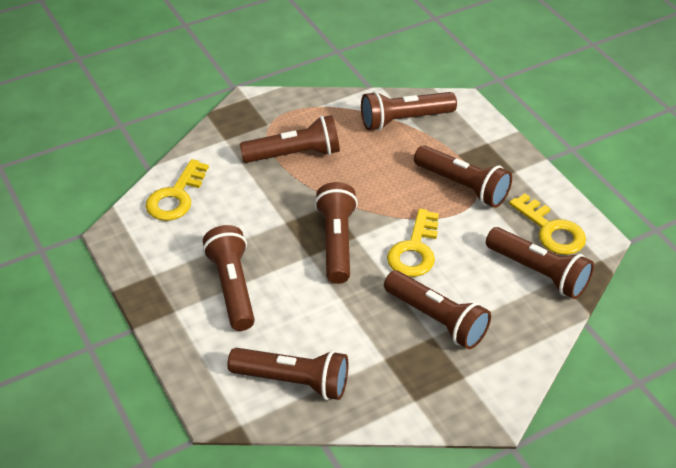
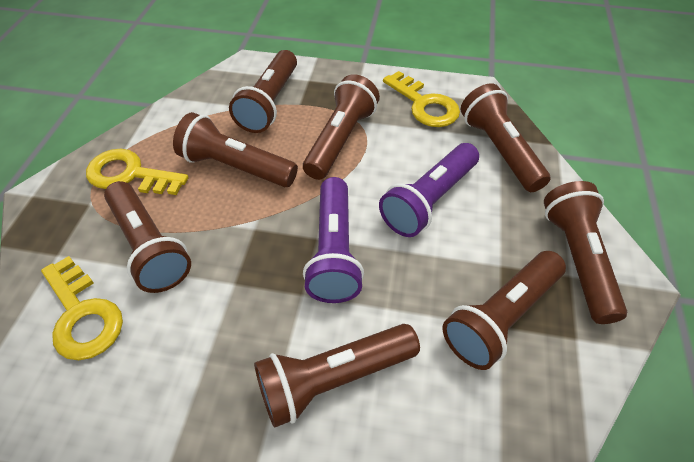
purple flashlight: 0 -> 2

